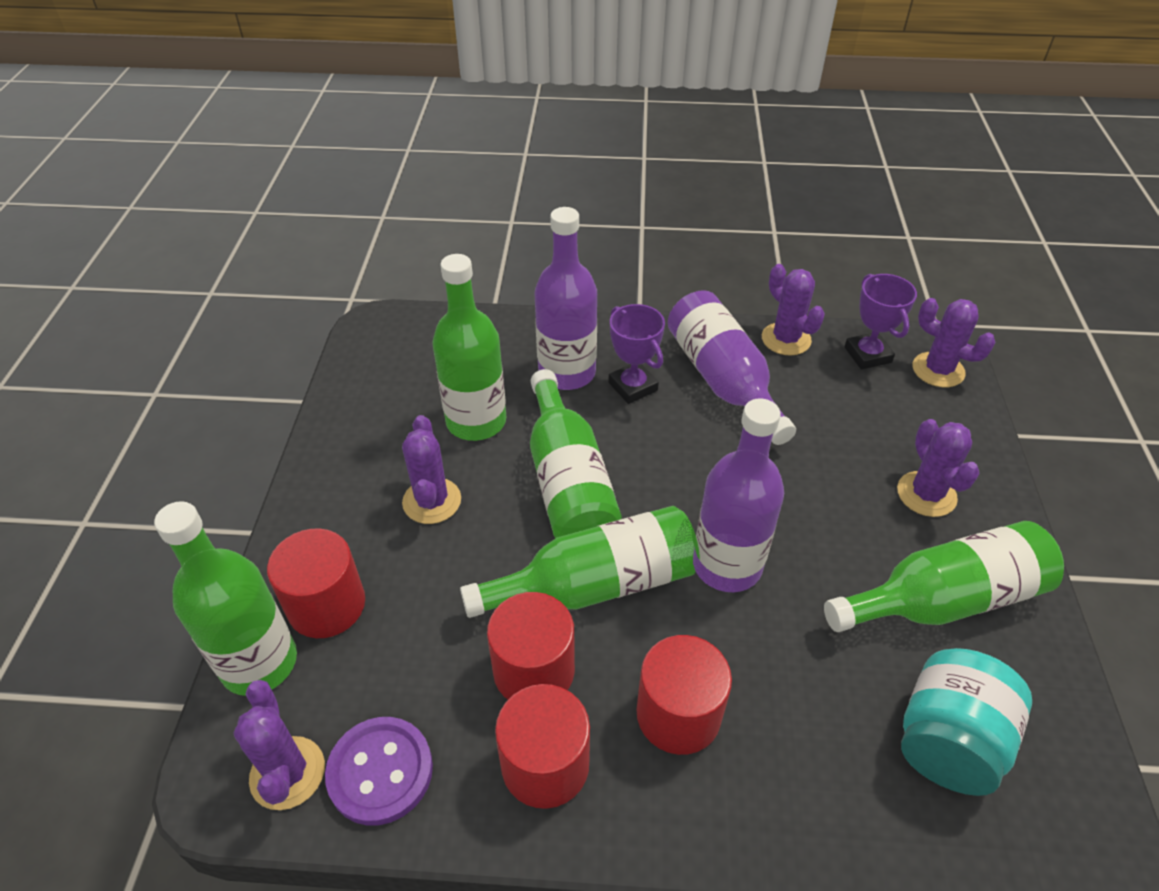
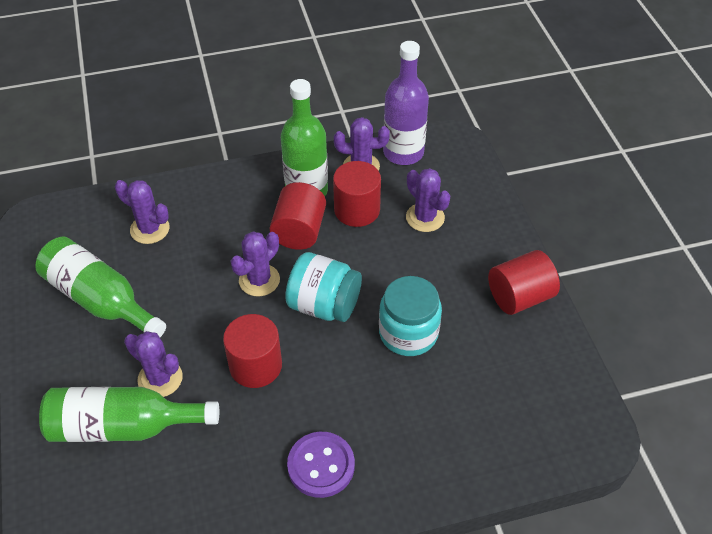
green bottle: 5 -> 3
purple bottle: 3 -> 1
purple trophy: 2 -> 0
turquoise jar: 1 -> 2

